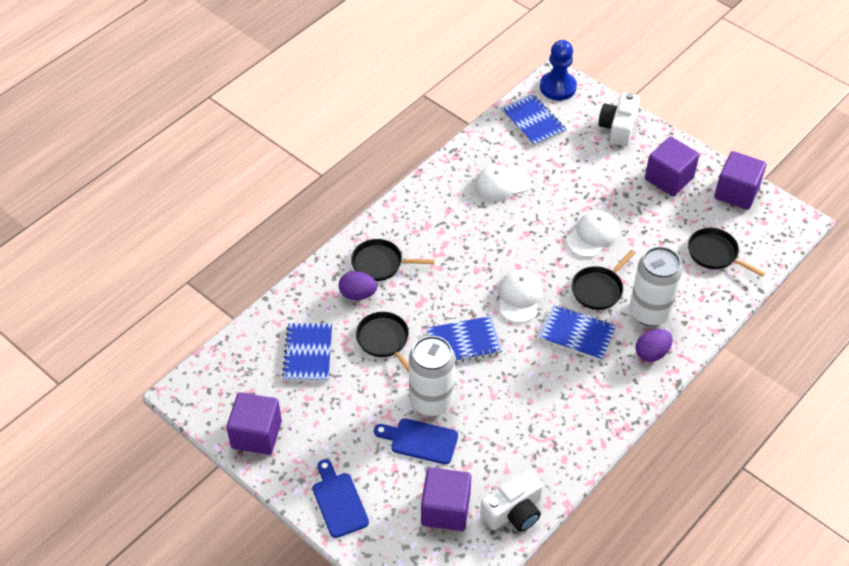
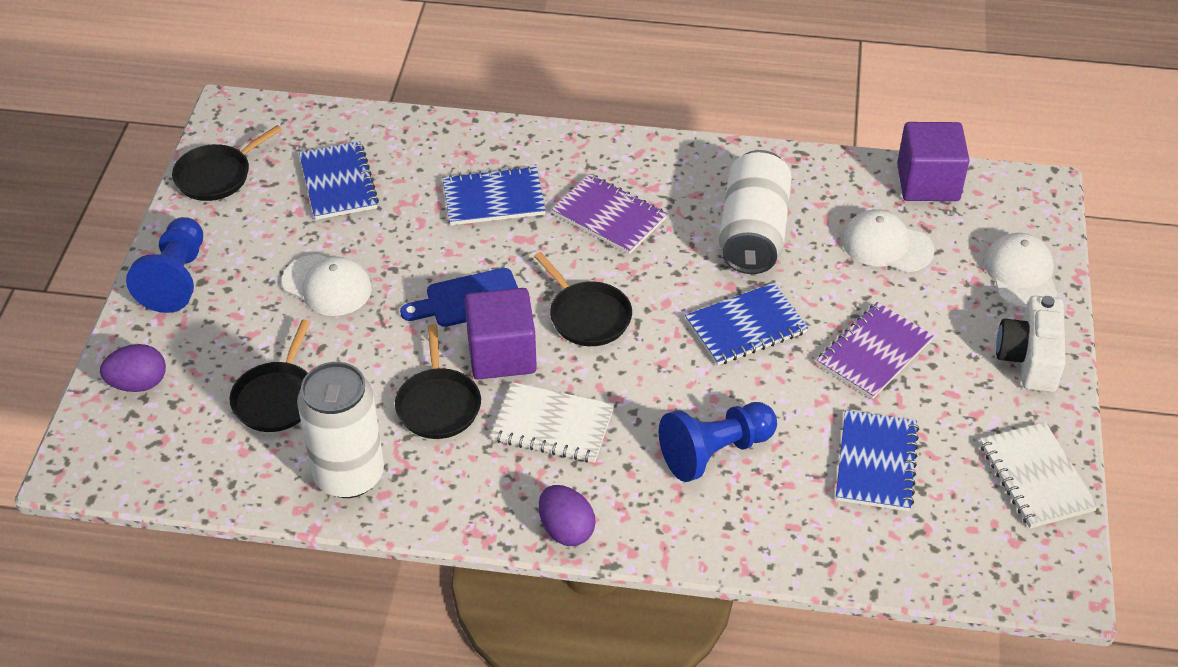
blue cutting board: 2 -> 1
blue pawn: 1 -> 2
purple cube: 4 -> 2
purple notebook: 0 -> 2
white camera: 2 -> 1
white notebook: 0 -> 2

